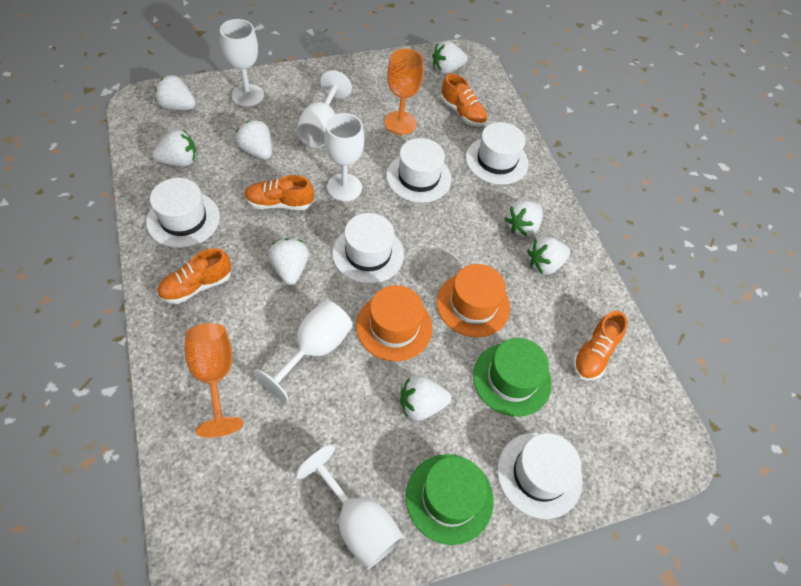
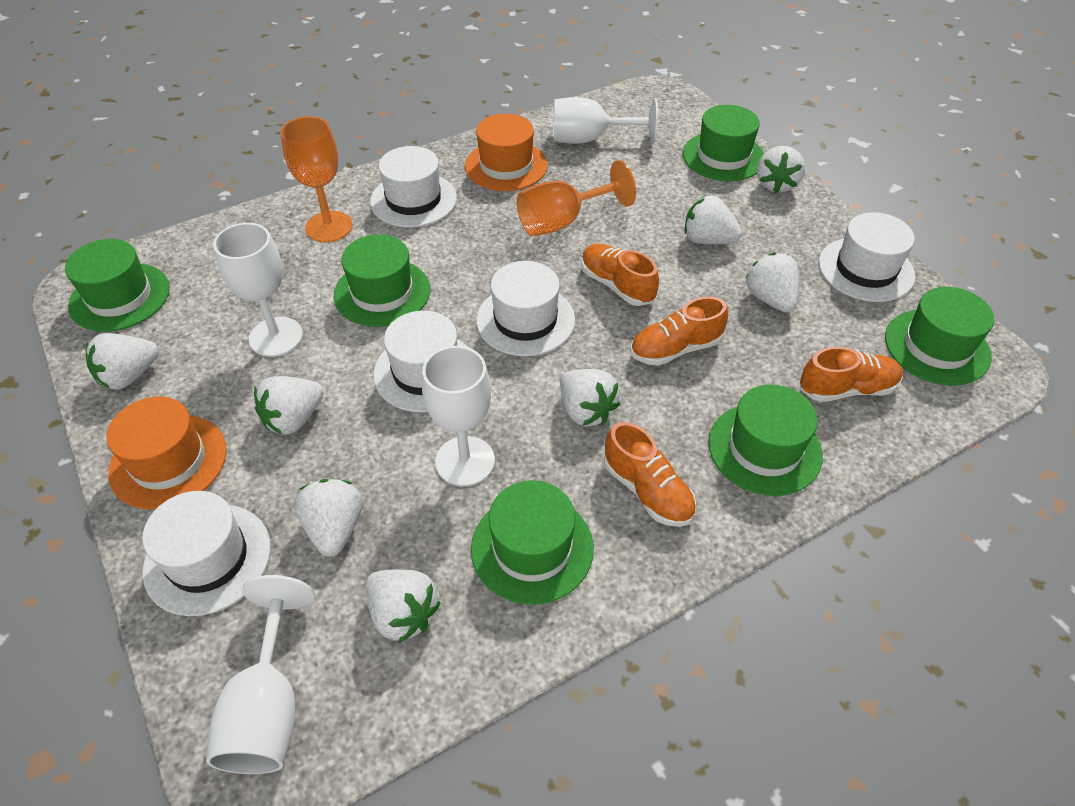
green hat: 2 -> 6
white goblet: 5 -> 4

